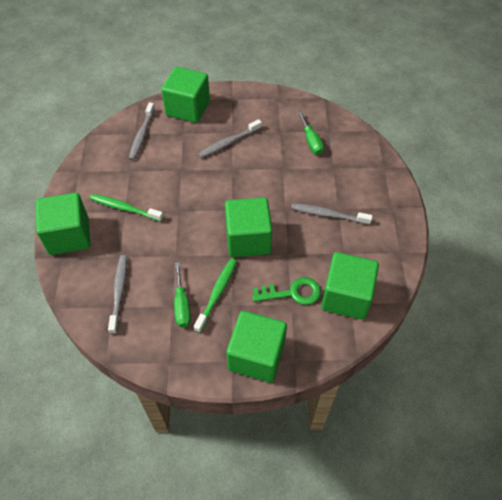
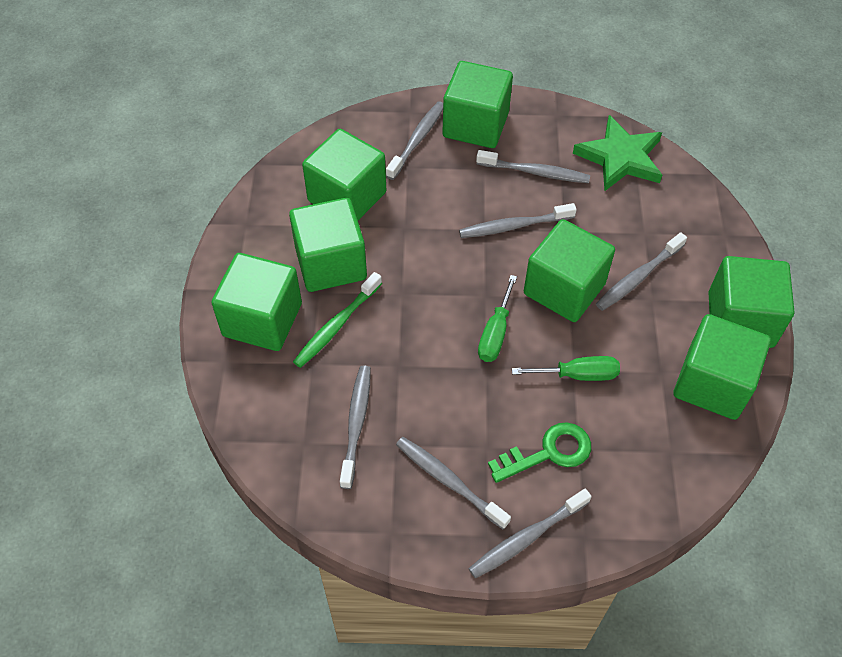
green cube: 5 -> 7
green star: 0 -> 1
green toothbrush: 2 -> 1
grey toothbrush: 4 -> 7

